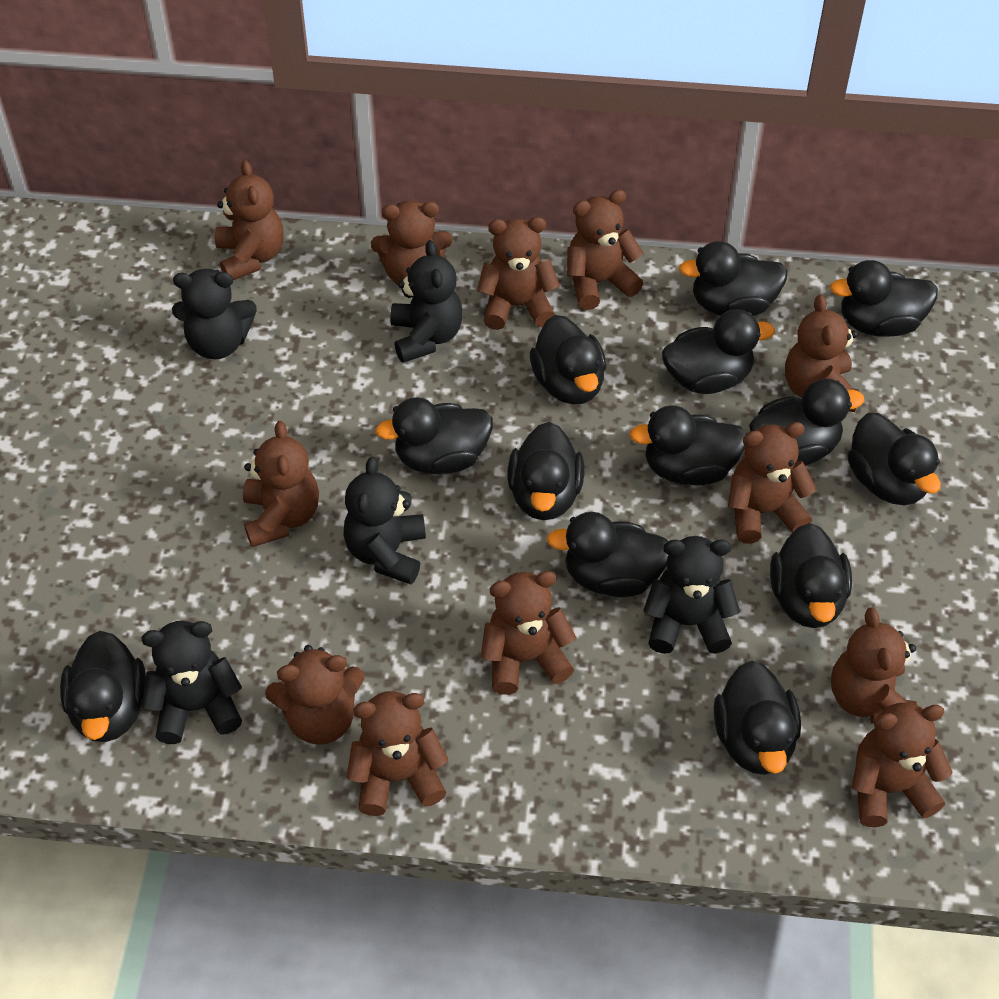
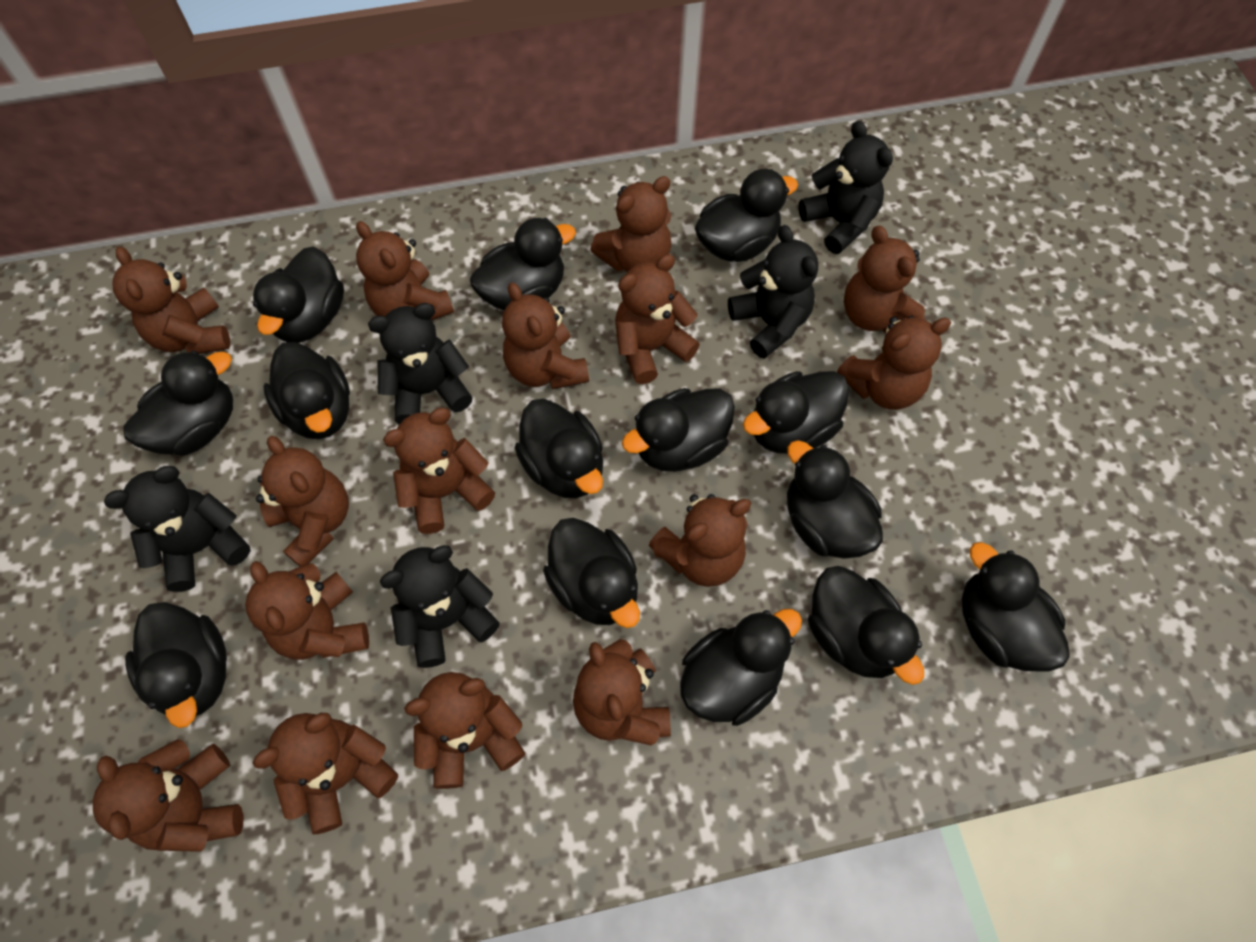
black duck: 13 -> 14
brown teddy bear: 12 -> 15

